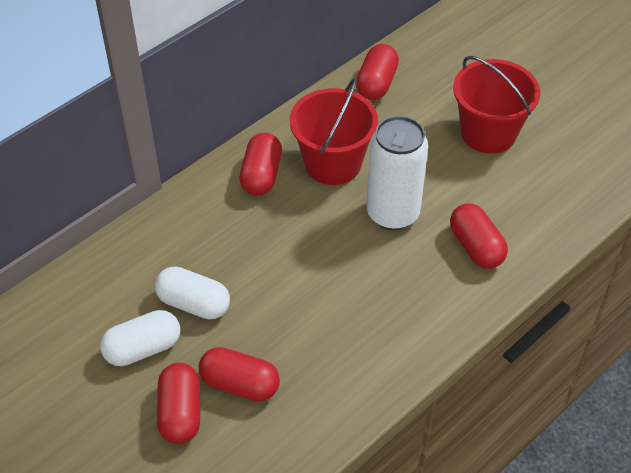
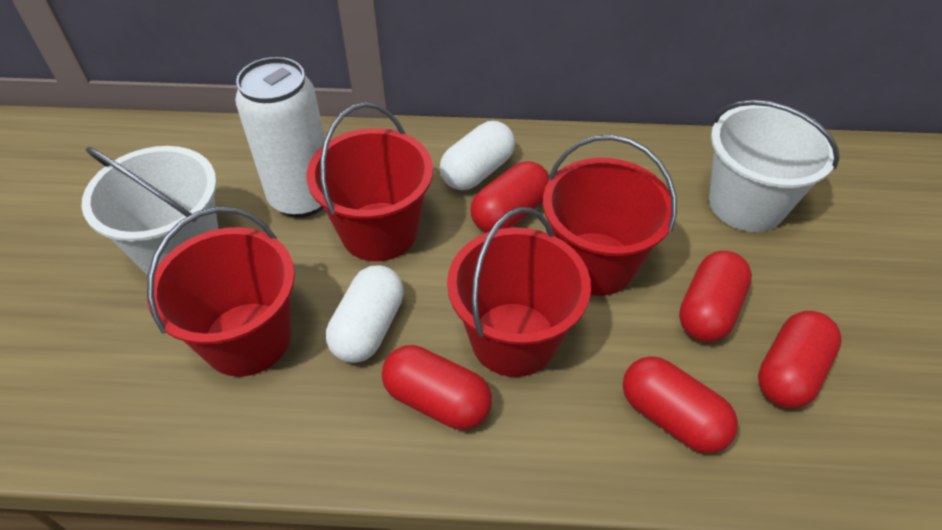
red bucket: 2 -> 4
white bucket: 0 -> 2

